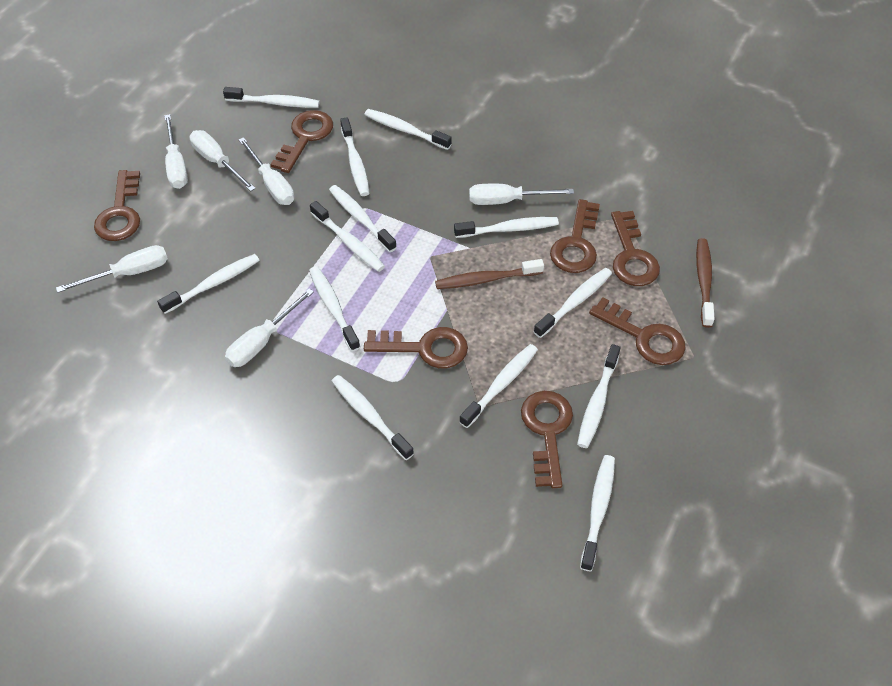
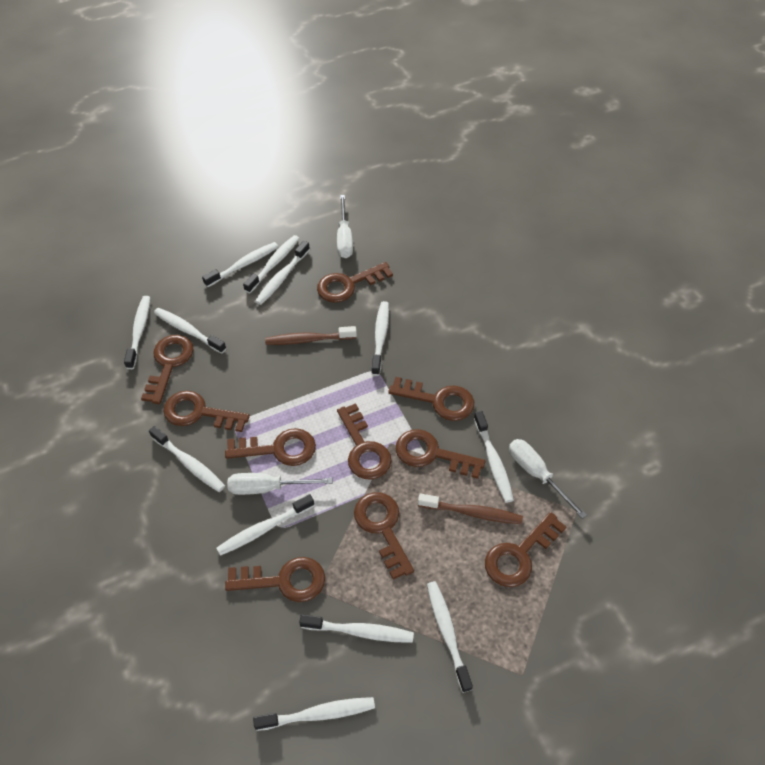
brown key: 7 -> 10
white screwdriver: 6 -> 3
white toothbrush: 13 -> 12

